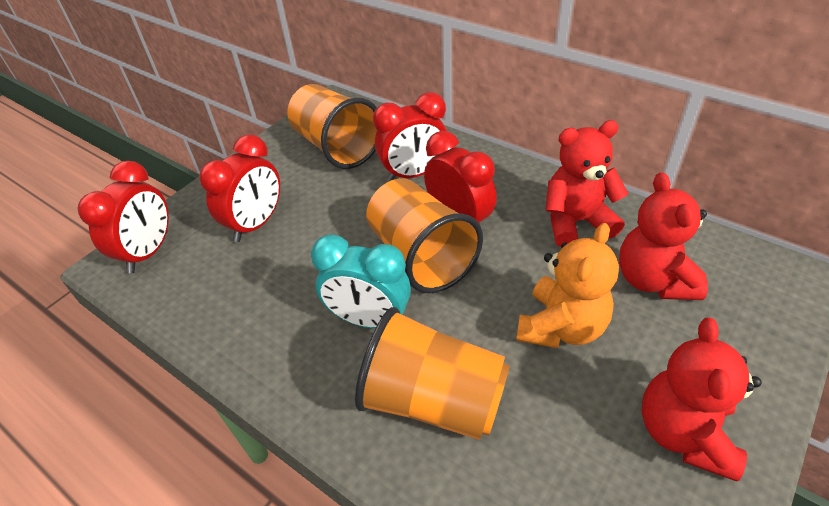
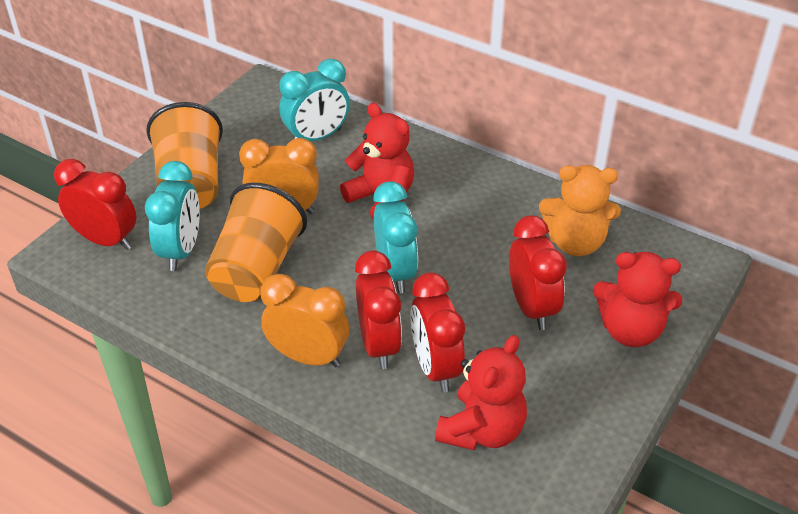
orange clock: 0 -> 2
orange cup: 3 -> 2
turquoise clock: 1 -> 3

